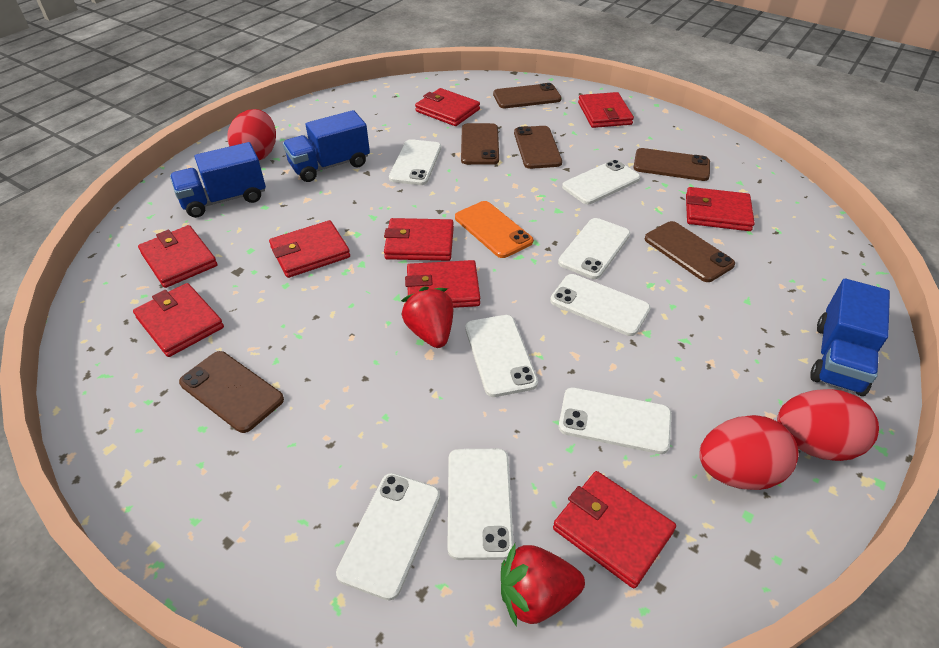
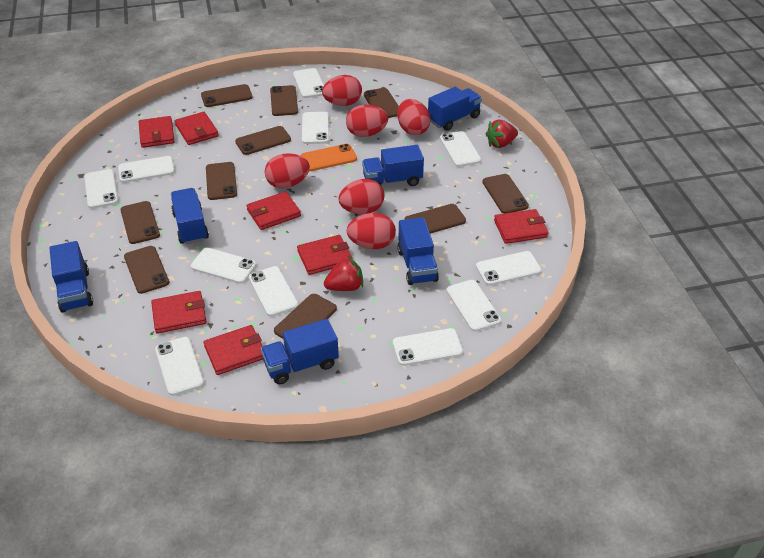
blue truck: 3 -> 6
brown phone: 6 -> 10
red egg: 3 -> 6
red wallet: 9 -> 7
white phone: 8 -> 11

